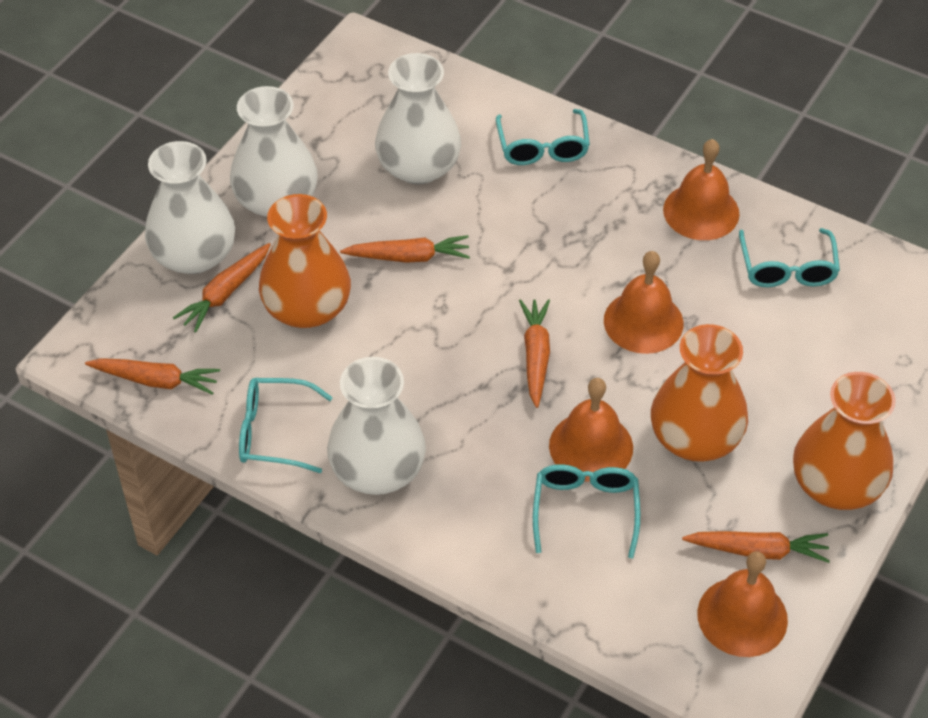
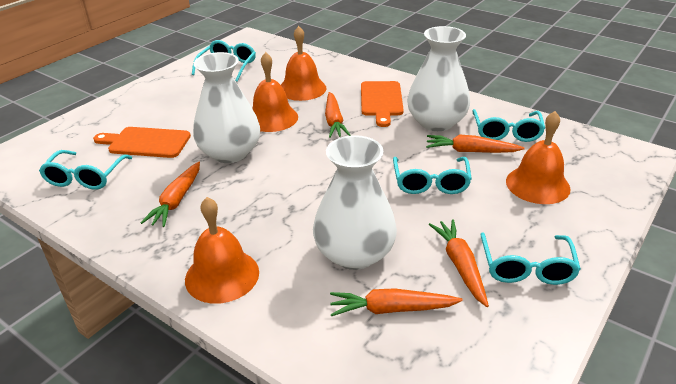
orange cutting board: 0 -> 2
orange vase: 3 -> 0
turquoise glasses: 4 -> 5
white vase: 4 -> 3

